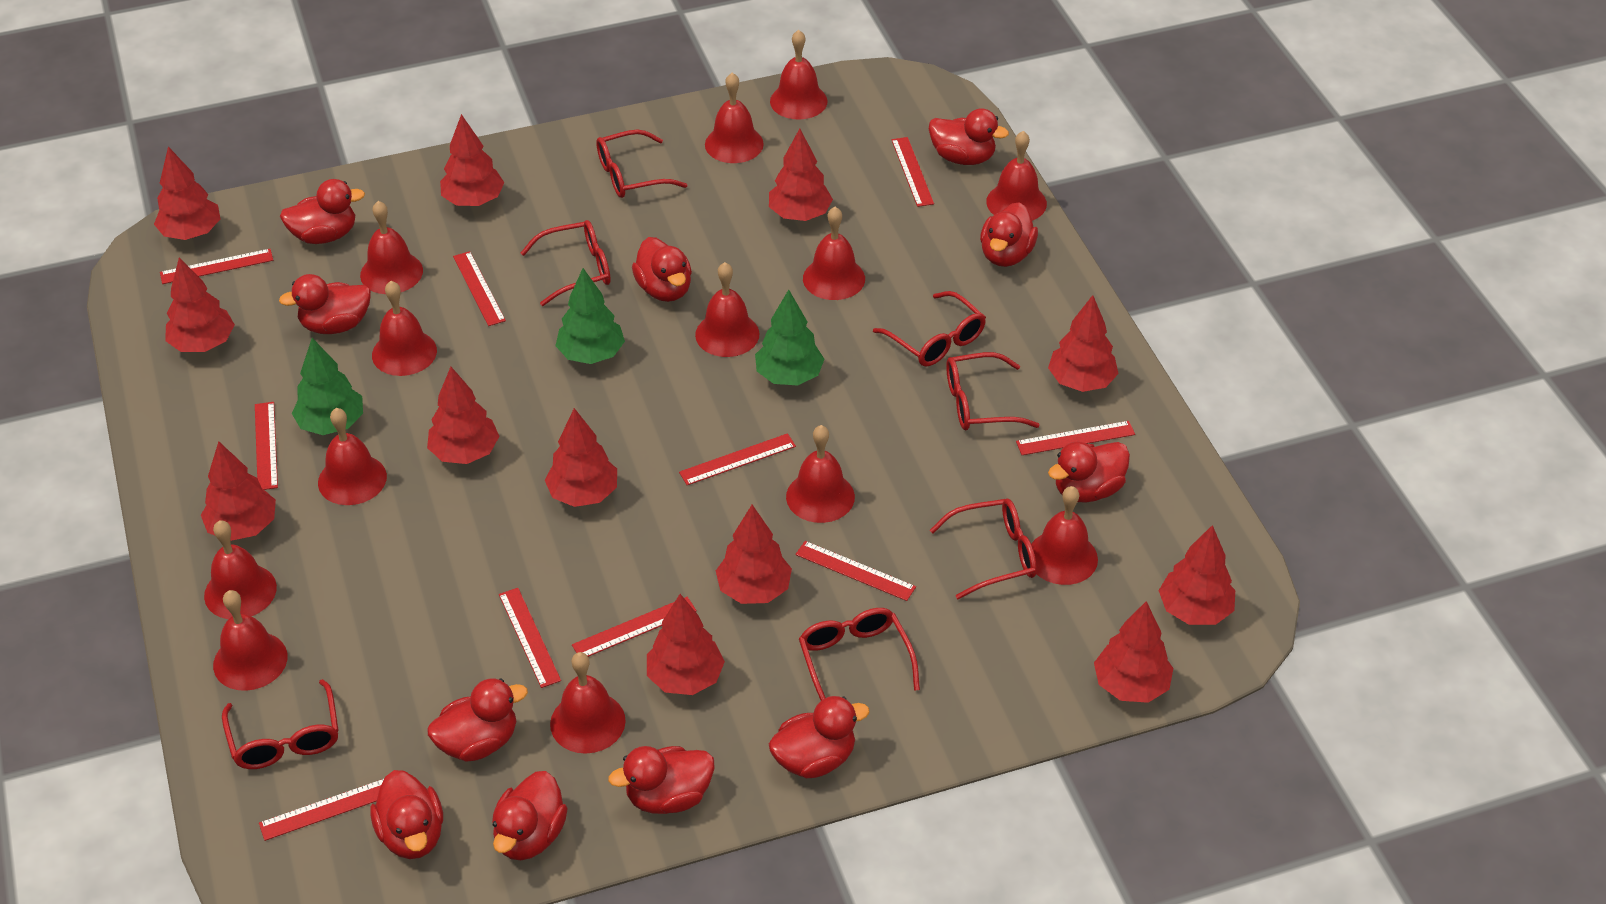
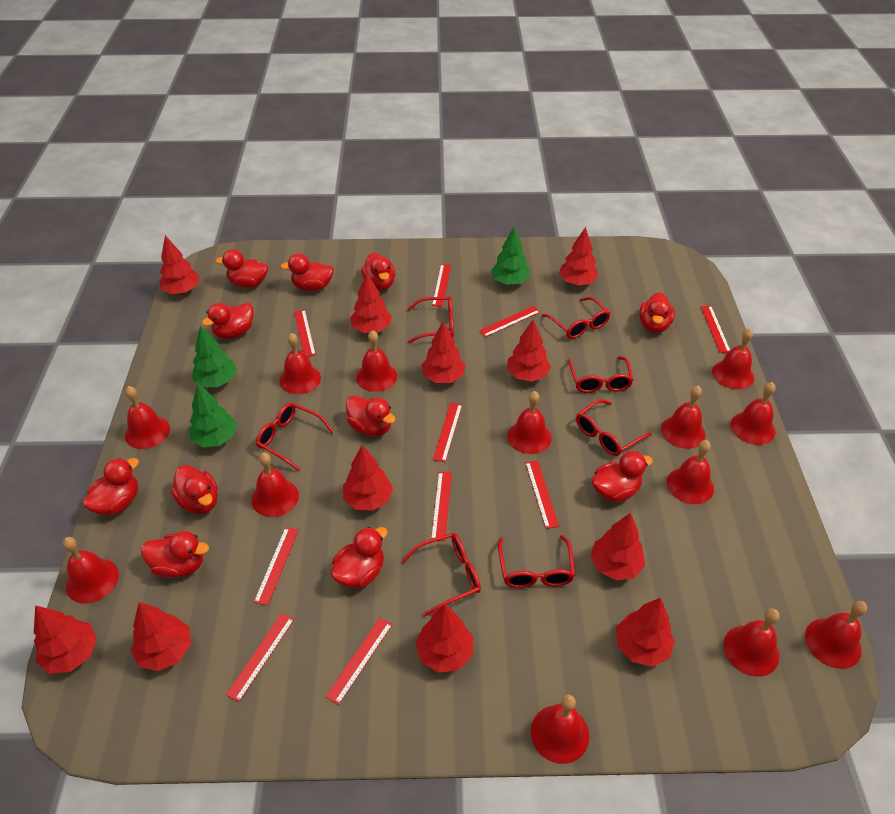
red tree: 12 -> 11

